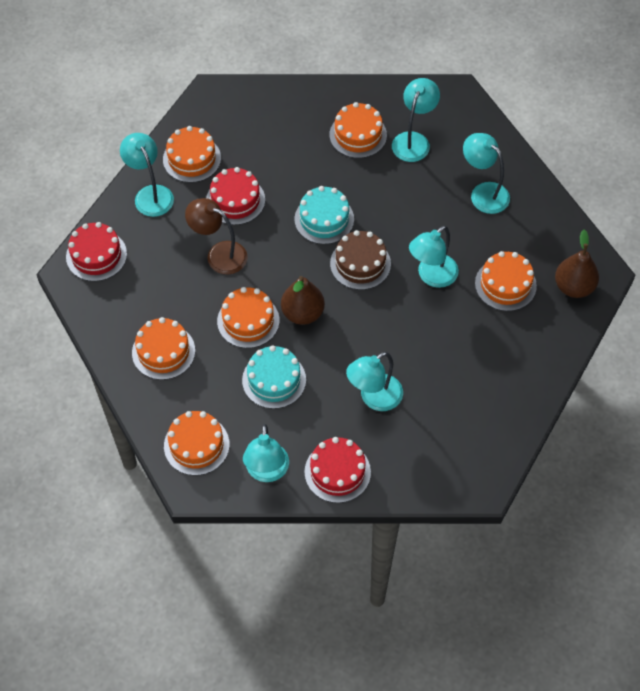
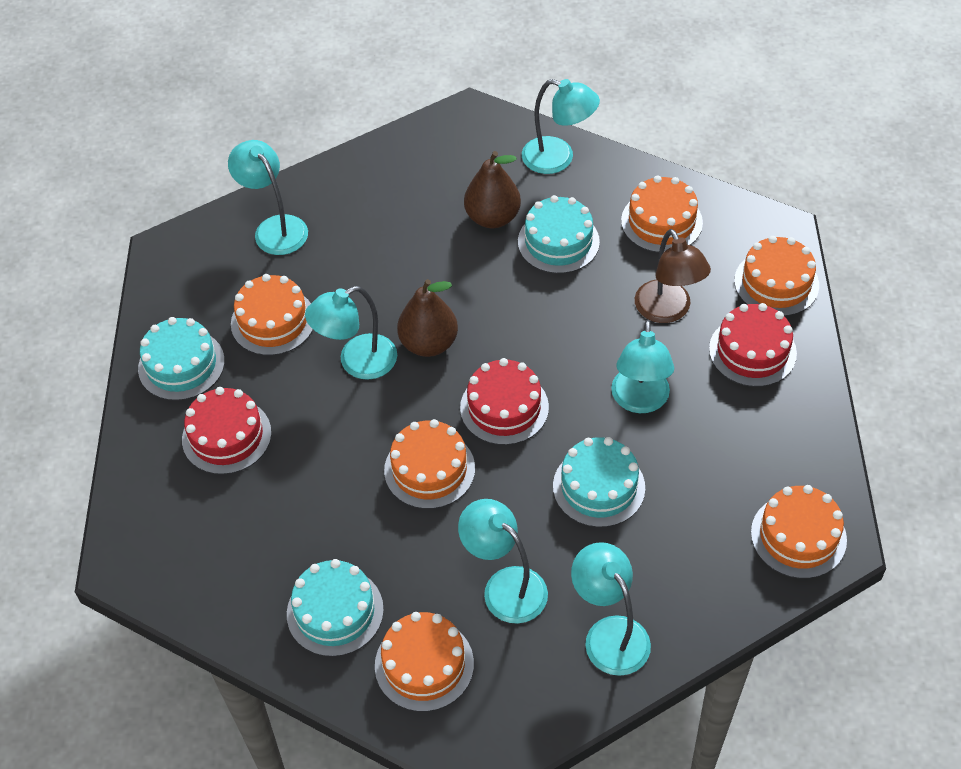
brown cake: 1 -> 0
turquoise cake: 2 -> 4

